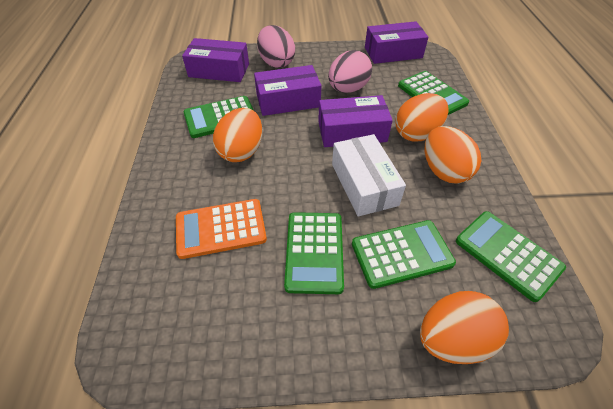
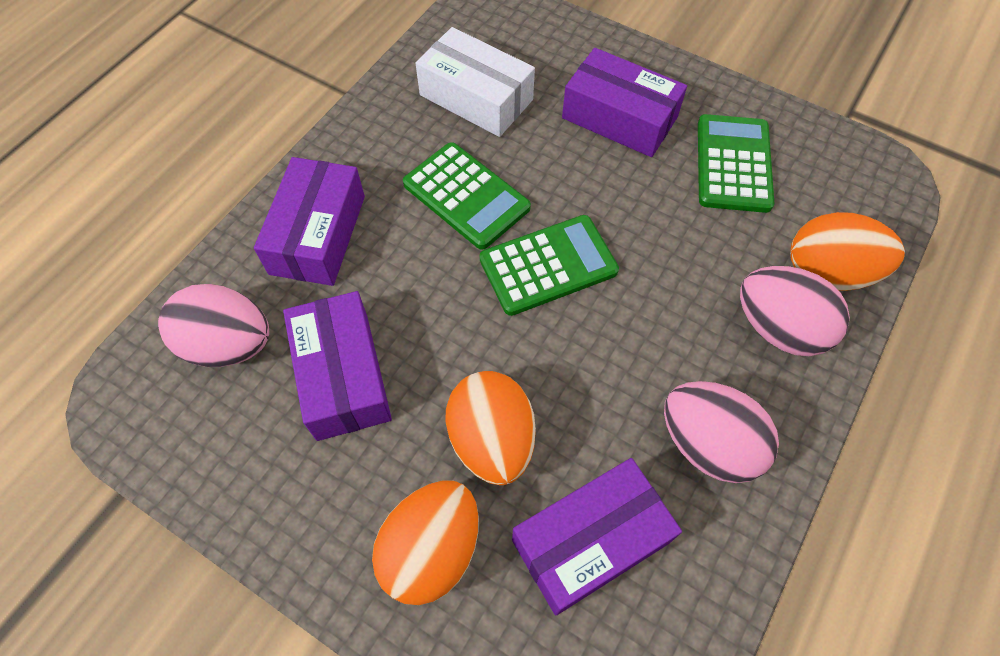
green calculator: 5 -> 3
orange calculator: 1 -> 0
orange egg: 4 -> 3
pink egg: 2 -> 3

